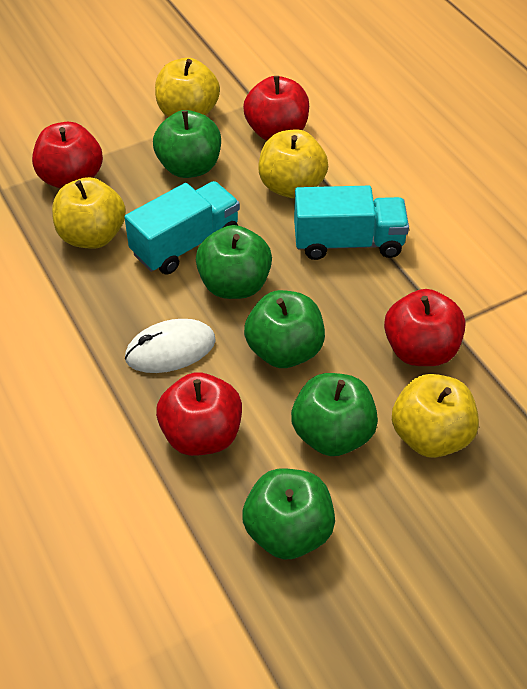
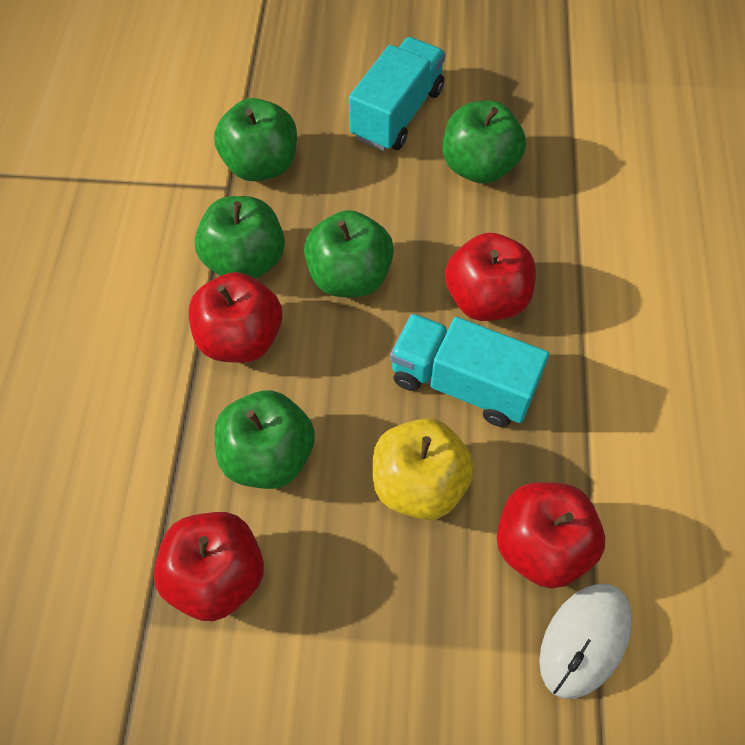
yellow apple: 4 -> 1

